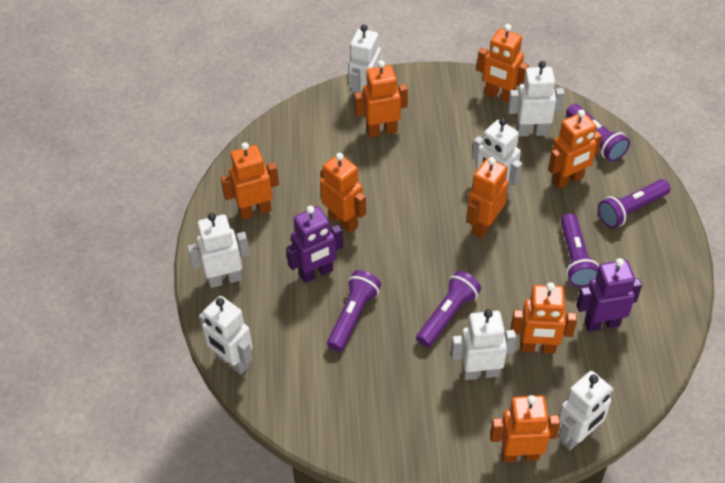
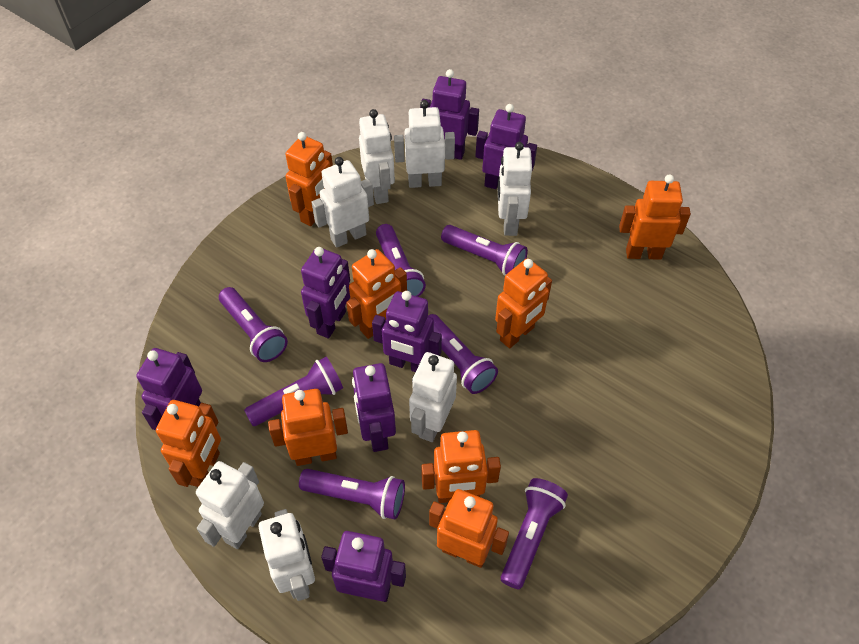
purple flashlight: 5 -> 7
purple robot: 2 -> 7

